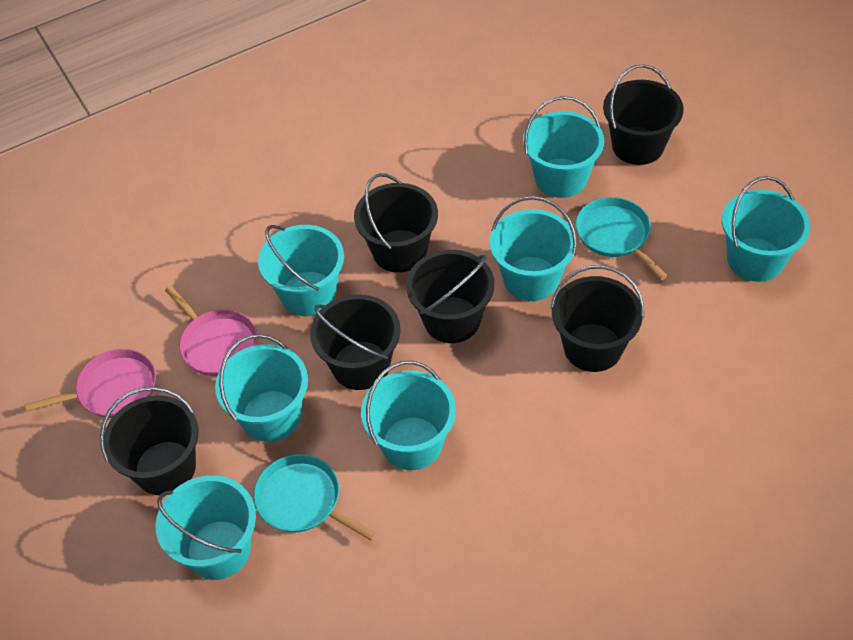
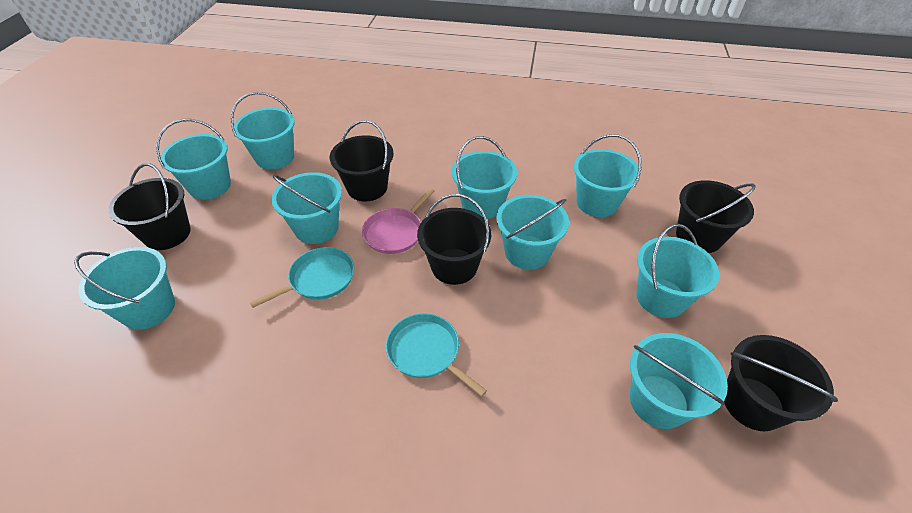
black bucket: 6 -> 5
pink pan: 2 -> 1
turquoise bucket: 7 -> 9

